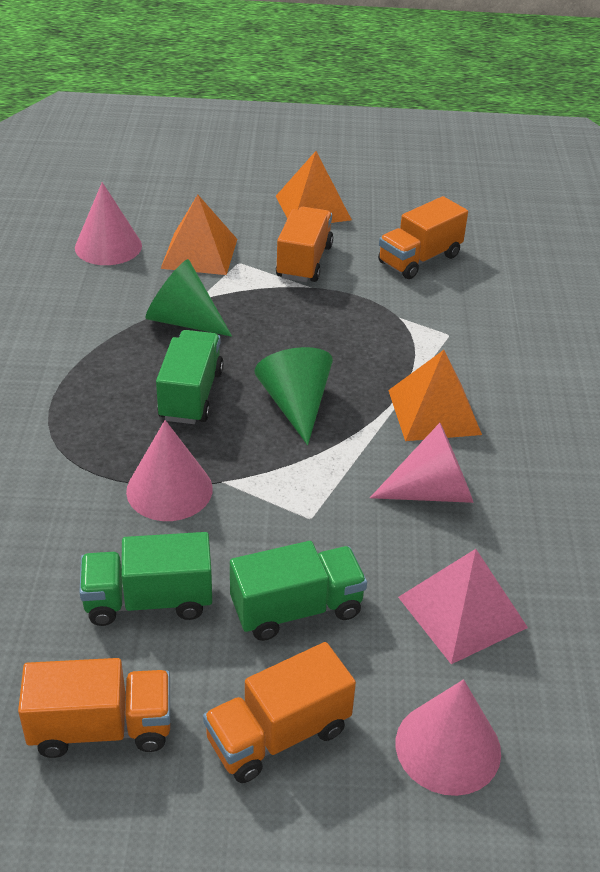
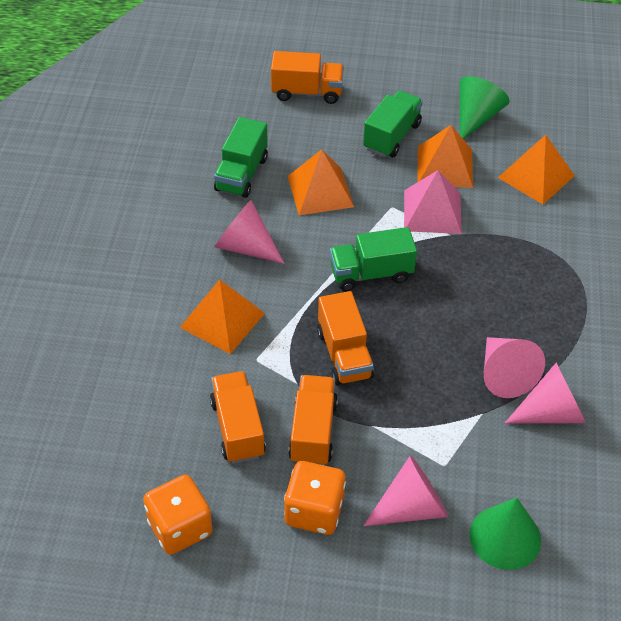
orange dice: 0 -> 2
orange pyramid: 3 -> 4

